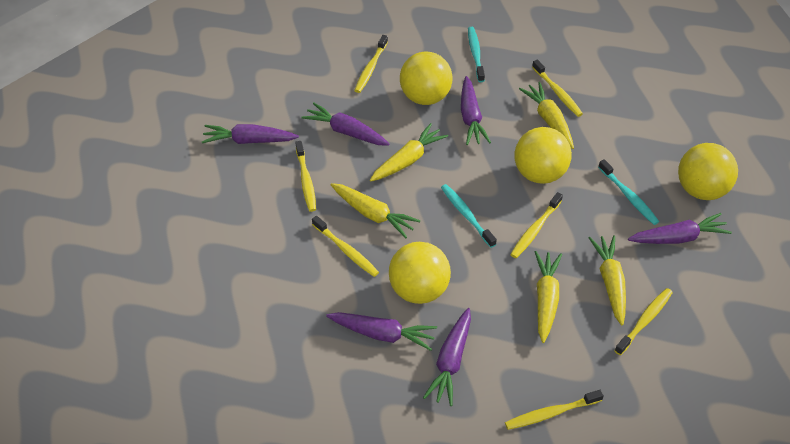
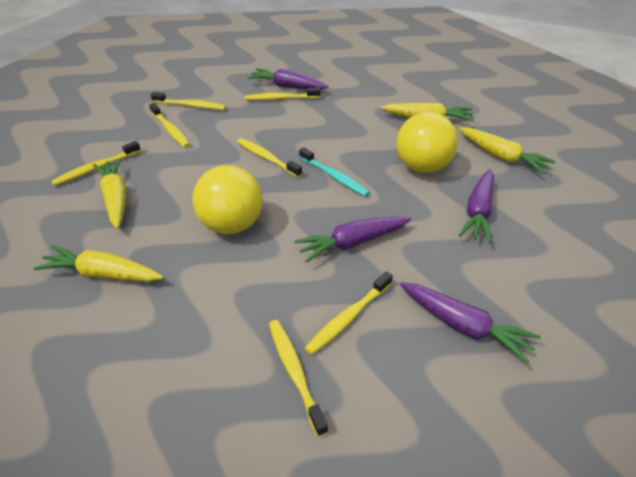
purple carrot: 6 -> 4
turquoise toothbrush: 3 -> 1
yellow ball: 4 -> 2
yellow carrot: 5 -> 4

